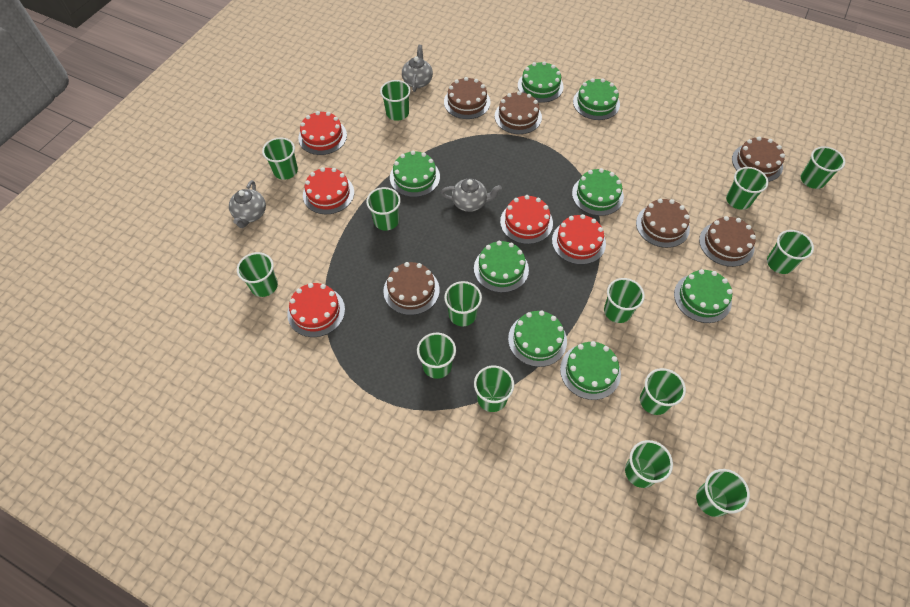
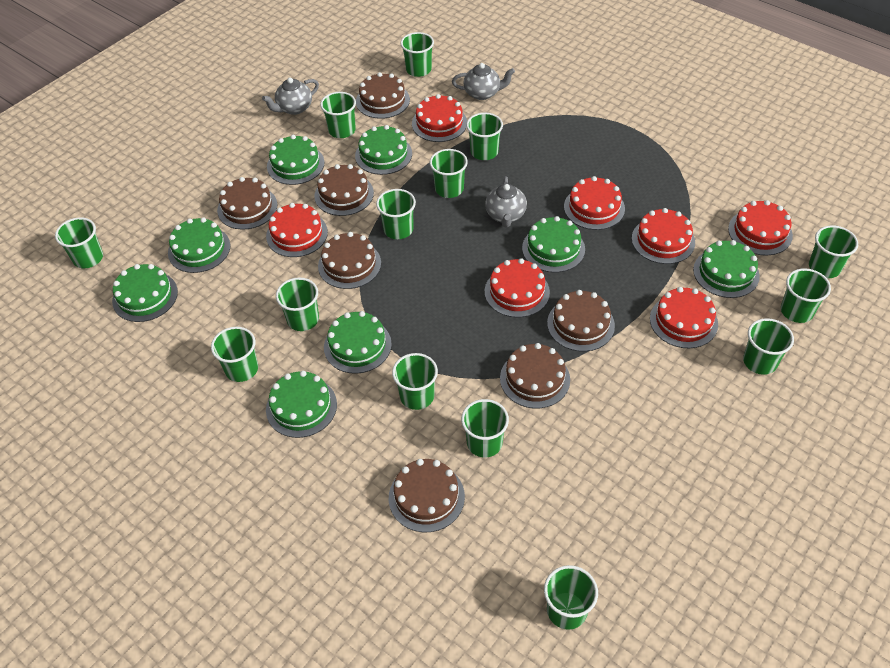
brown cake: 6 -> 7
red cake: 5 -> 7

